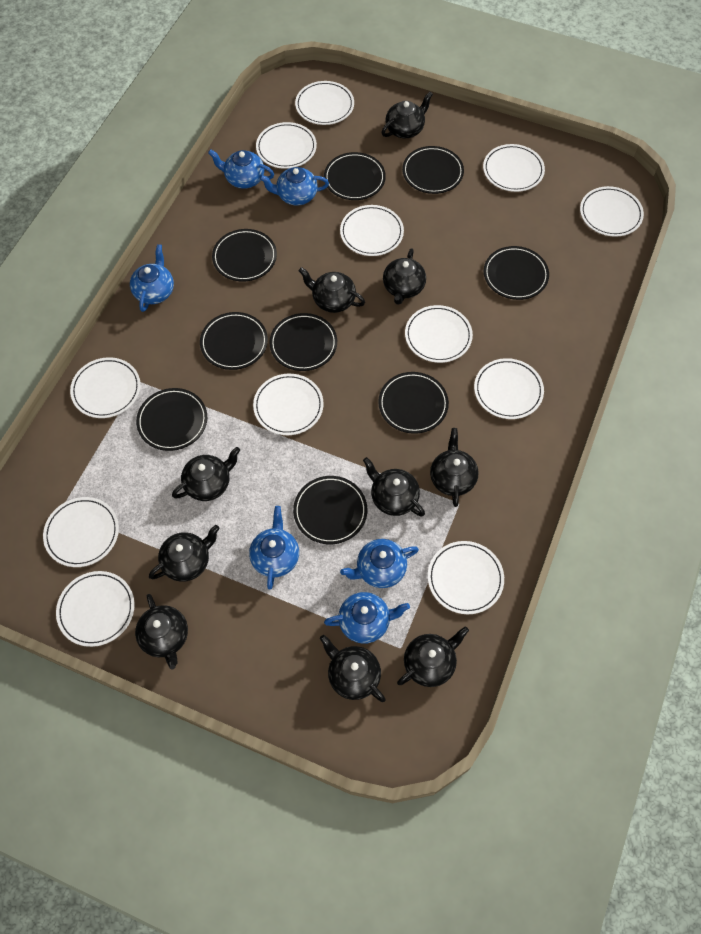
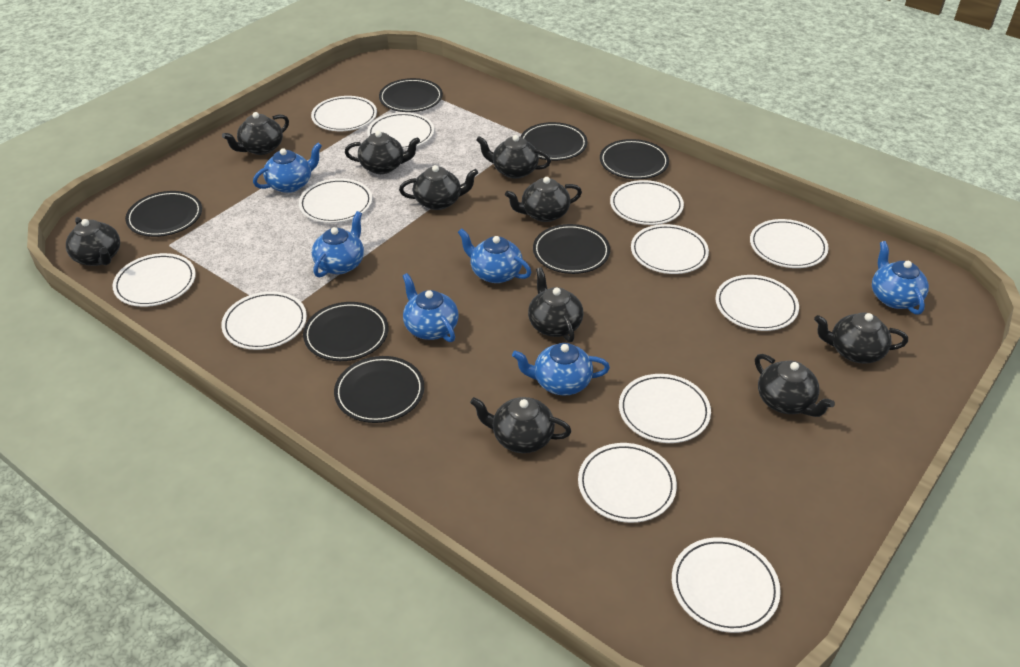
black plate: 9 -> 7

